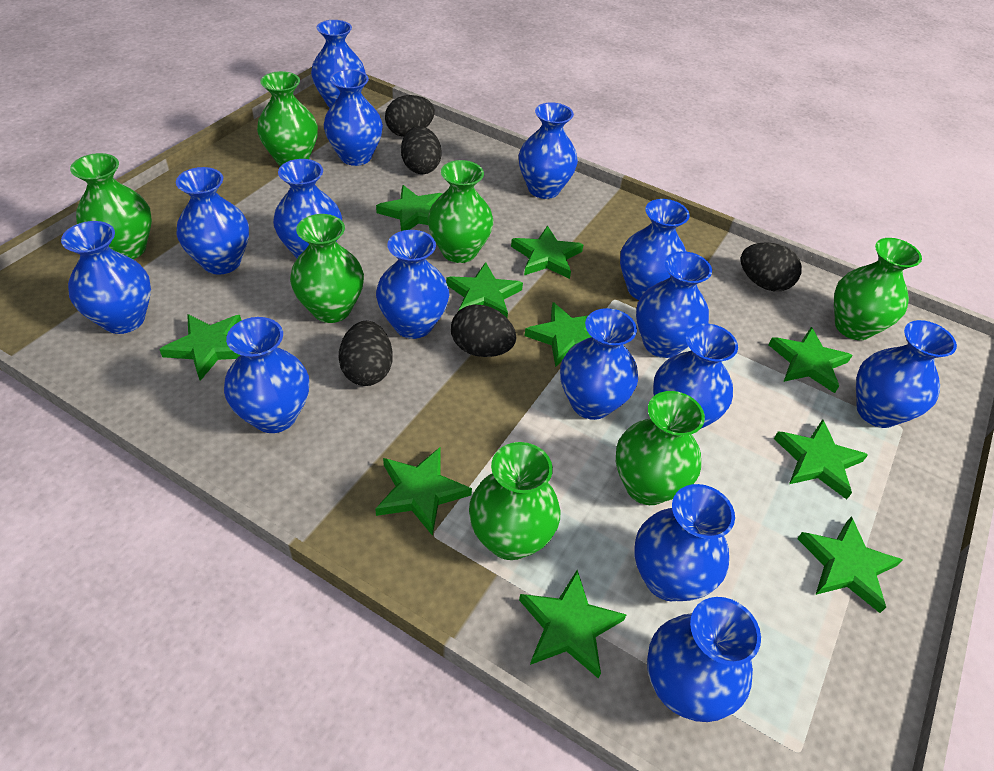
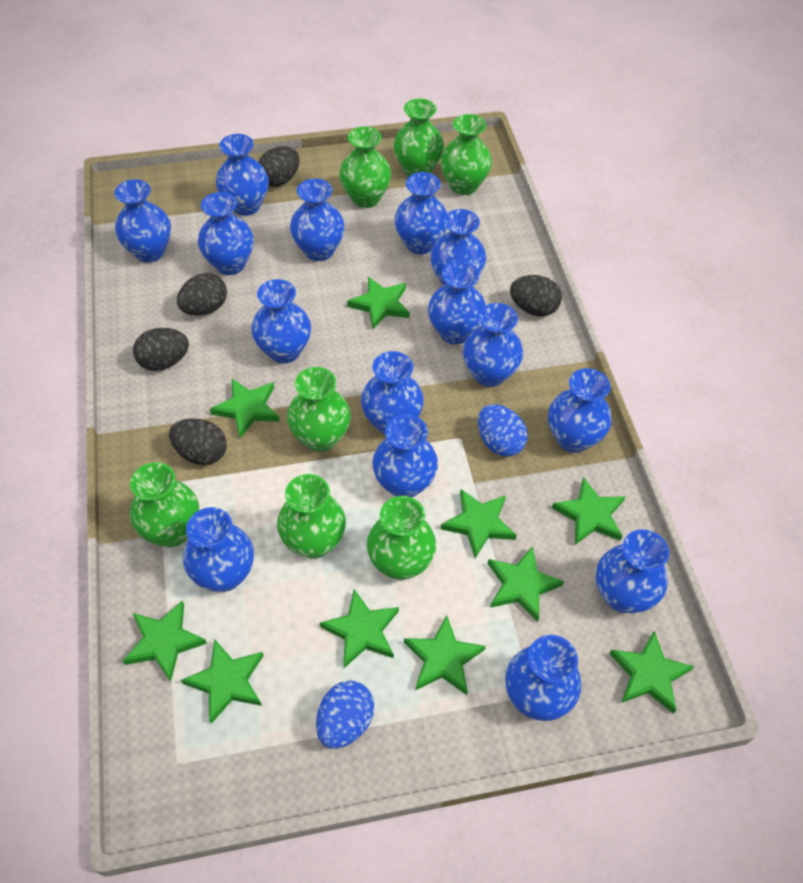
blue egg: 0 -> 2

